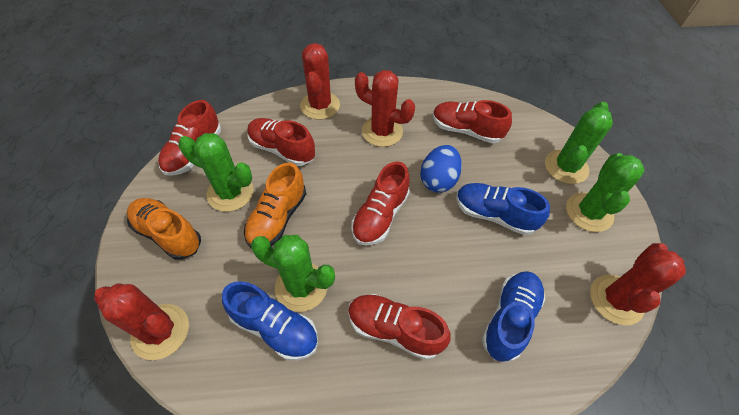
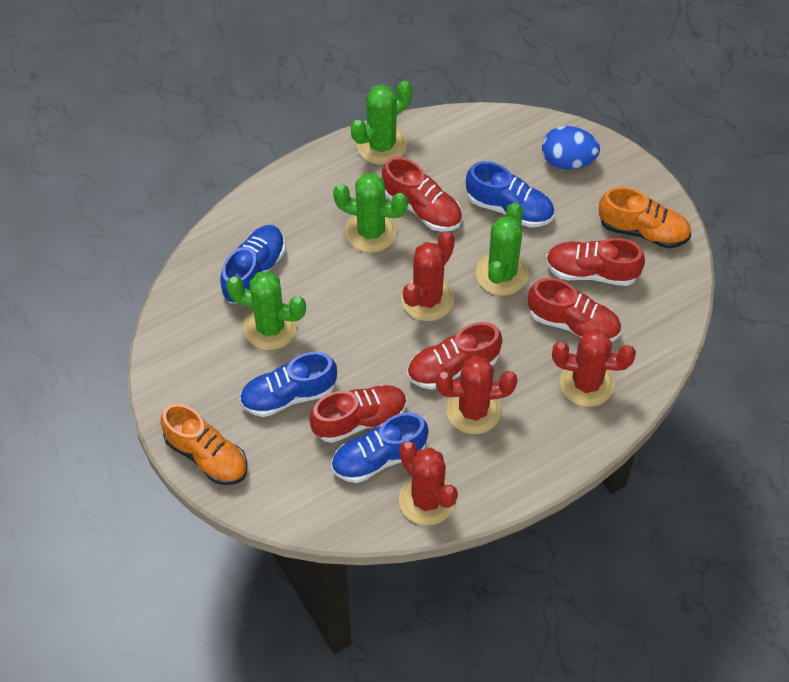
blue shoe: 3 -> 4

